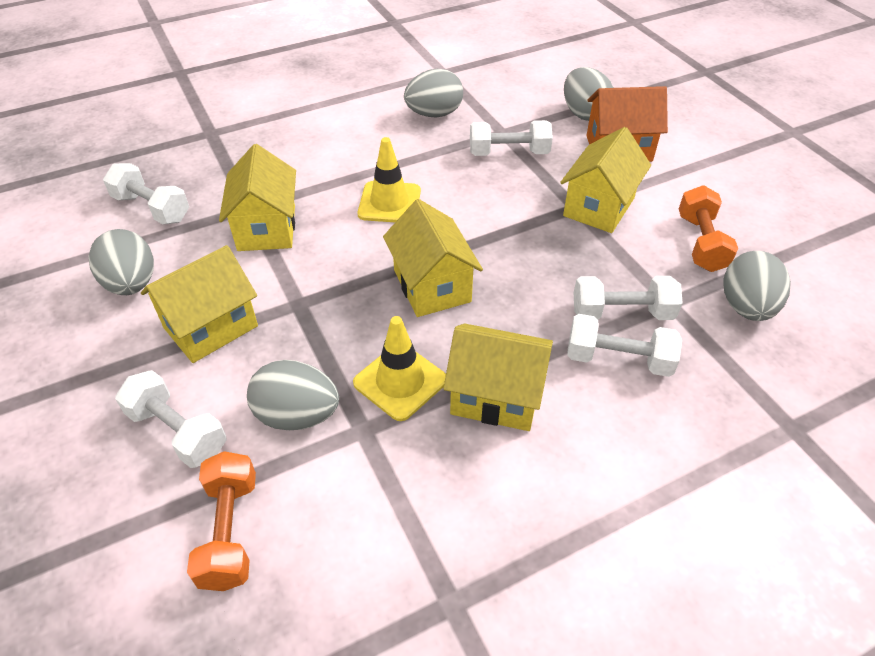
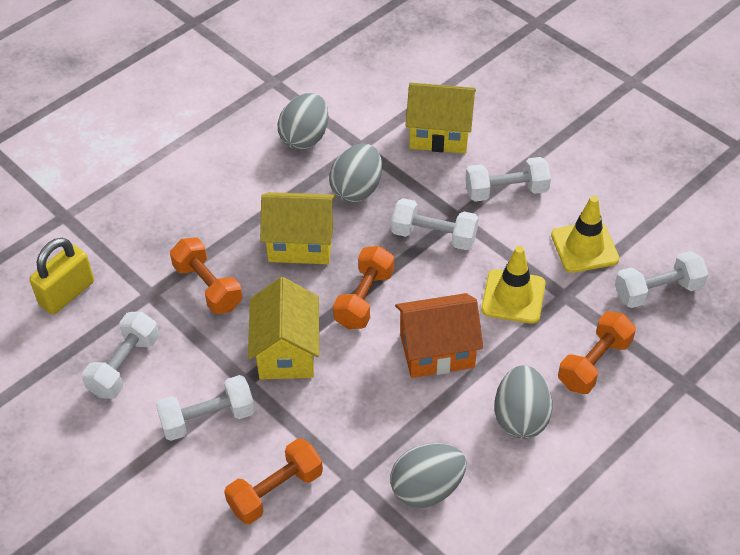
grey egg: 5 -> 4
orange dumbbell: 2 -> 4
yellow house: 5 -> 3
yellow padlock: 0 -> 1

